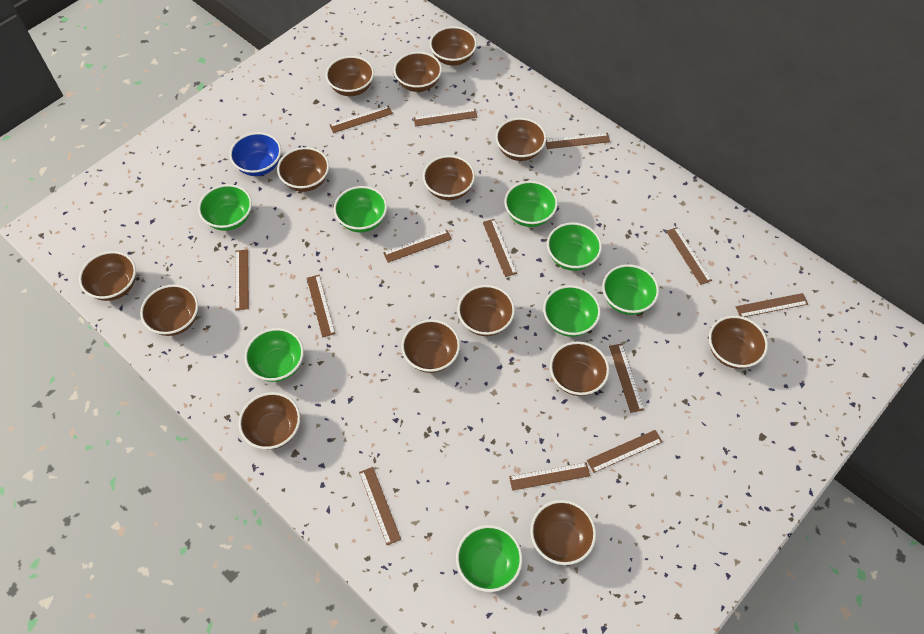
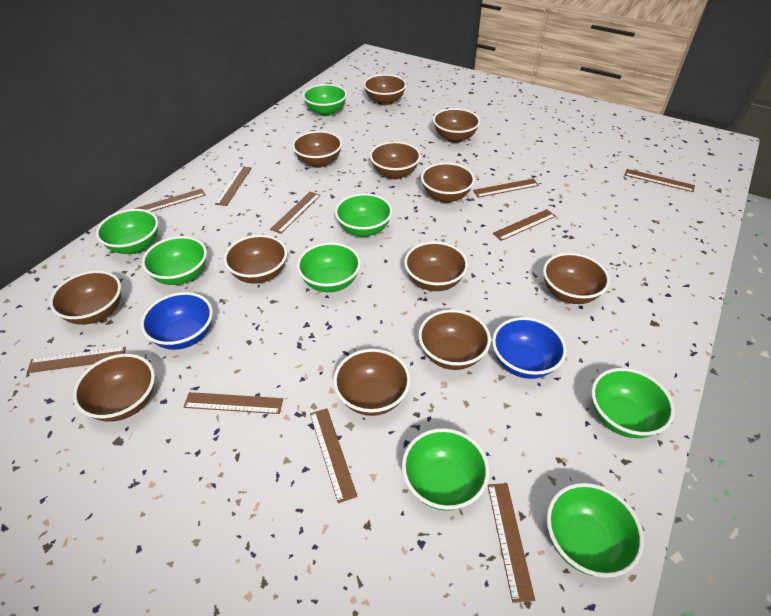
blue bowl: 1 -> 2
brown bowl: 14 -> 12
brown ruler: 13 -> 10

